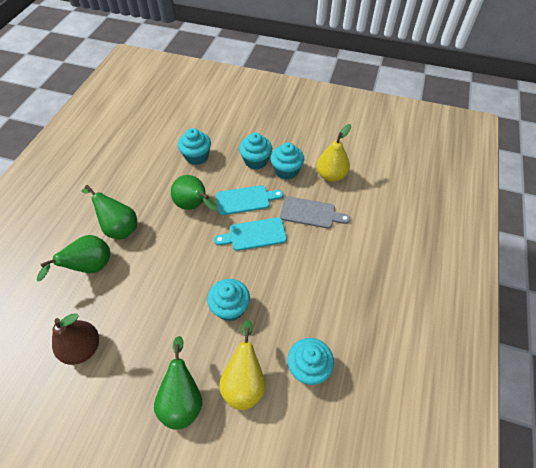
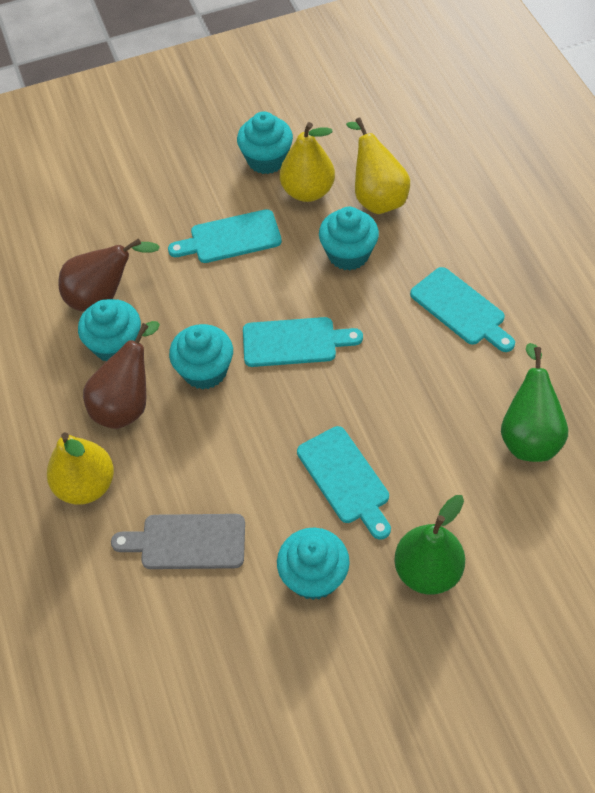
brown pear: 1 -> 2
green pear: 4 -> 2
turquoise cutting board: 2 -> 4
yellow pear: 2 -> 3

